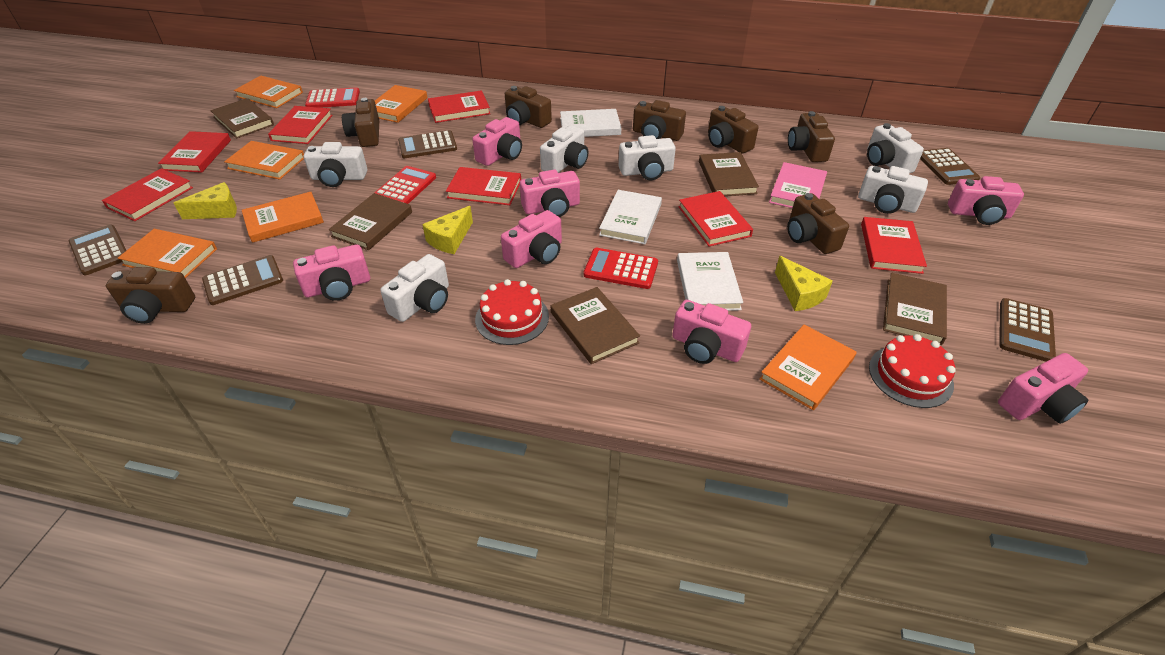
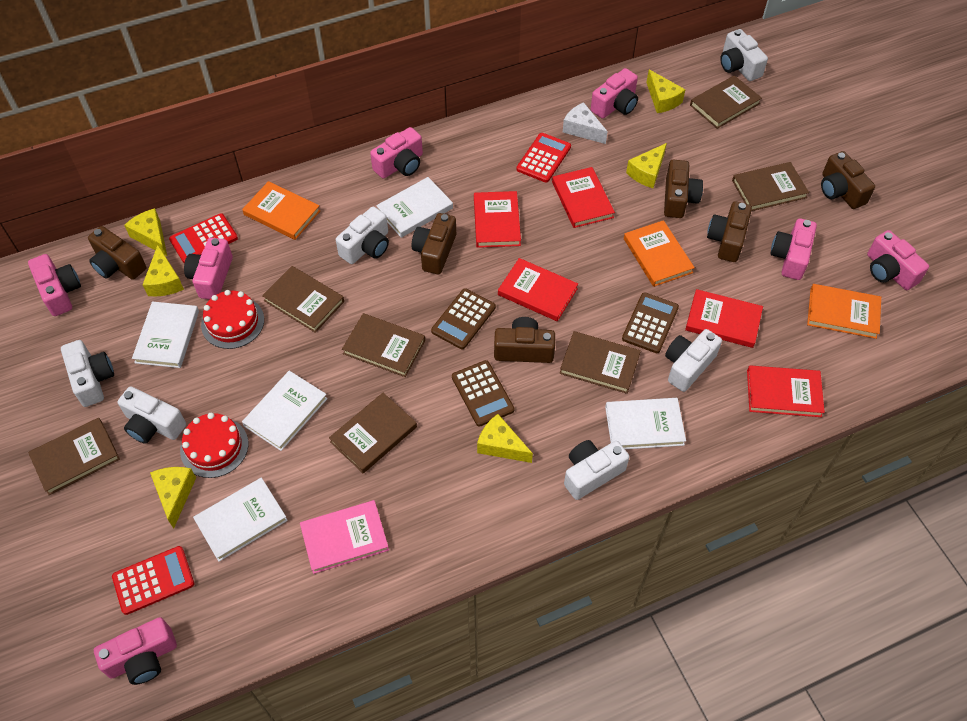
brown book: 5 -> 7
brown calculator: 5 -> 3
brown camera: 7 -> 6
orange book: 6 -> 3
red book: 7 -> 5
white book: 3 -> 5
white cheese: 0 -> 1
yellow cheese: 3 -> 6

